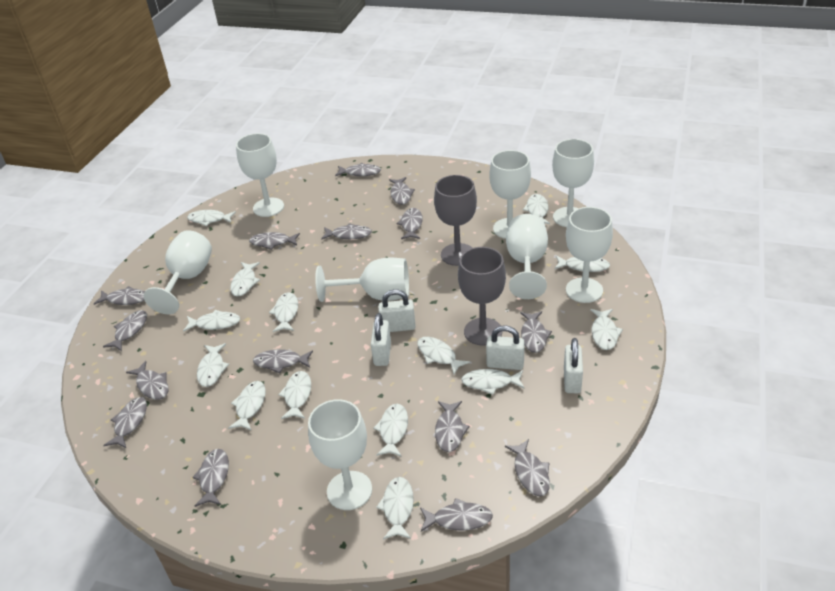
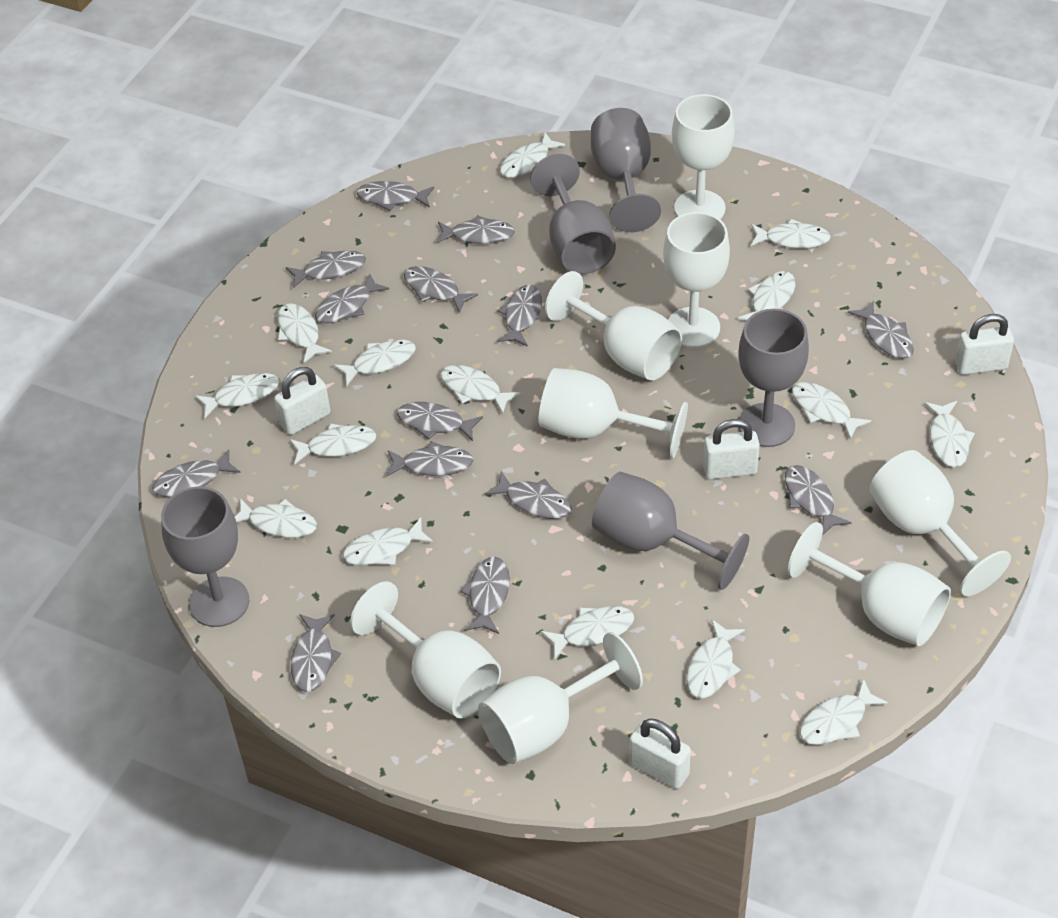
grey fish: 15 -> 14
grey goblet: 2 -> 5
white fish: 14 -> 15

